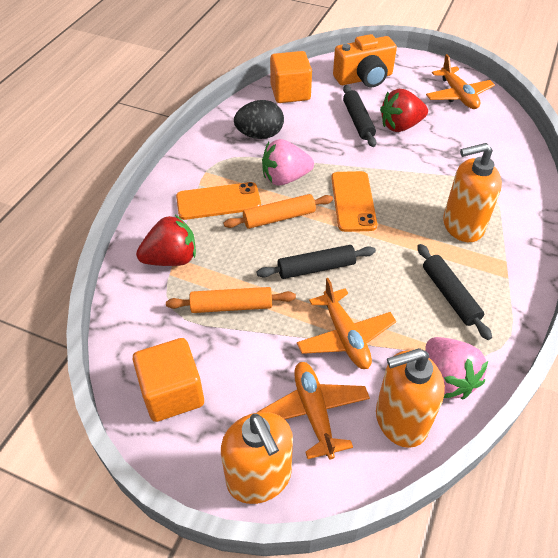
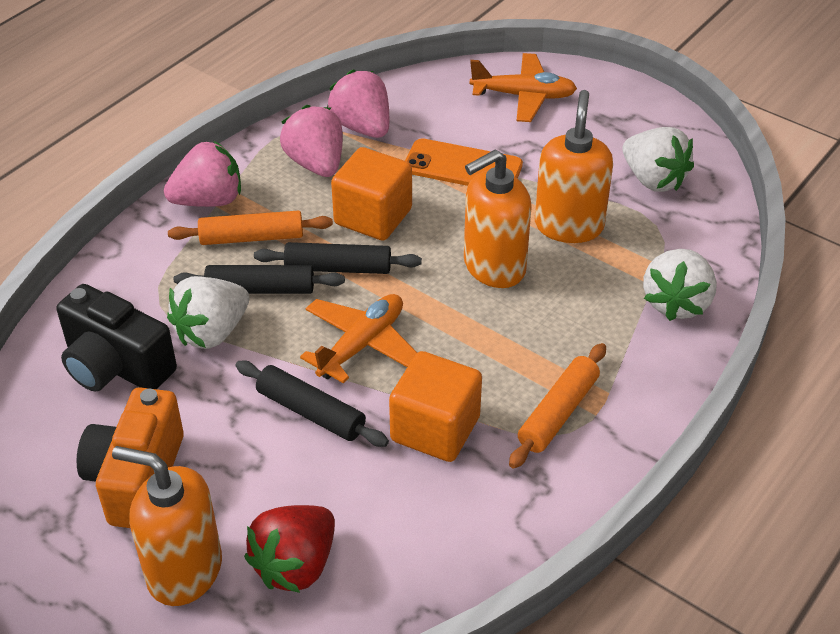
black camera: 0 -> 1
black egg: 1 -> 0
orange phone: 2 -> 1
orange plane: 3 -> 2
pink strawberry: 2 -> 3
red strawberry: 2 -> 1
white strawberry: 0 -> 3

